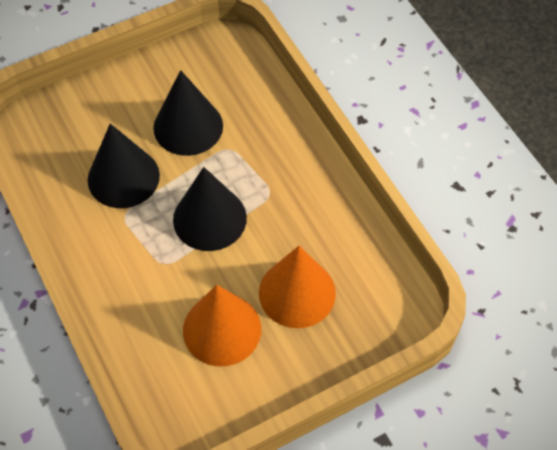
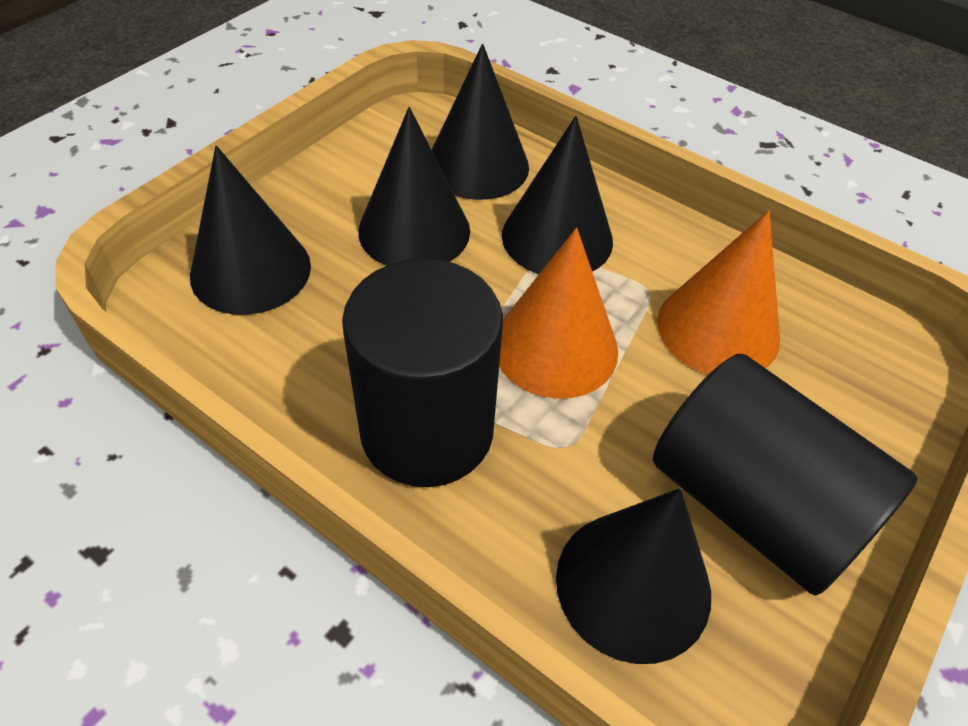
black cone: 3 -> 5
black cylinder: 0 -> 2

